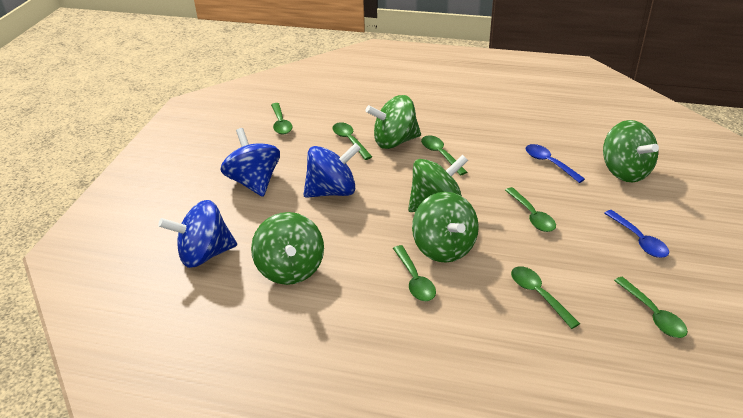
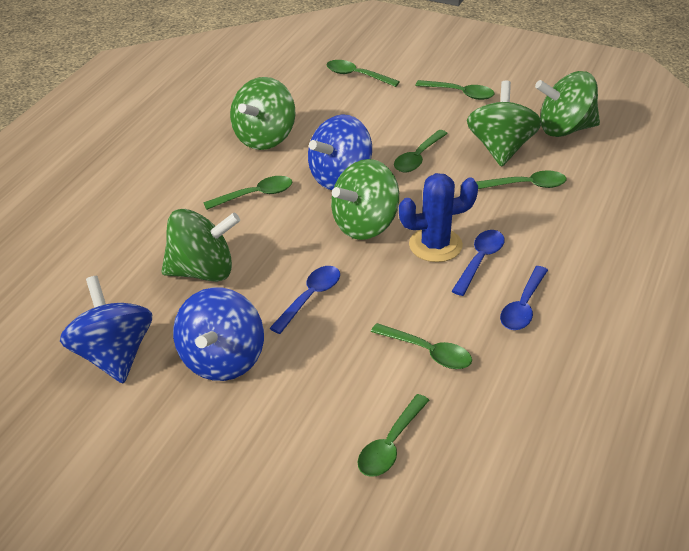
blue cactus: 0 -> 1
blue spoon: 2 -> 3

